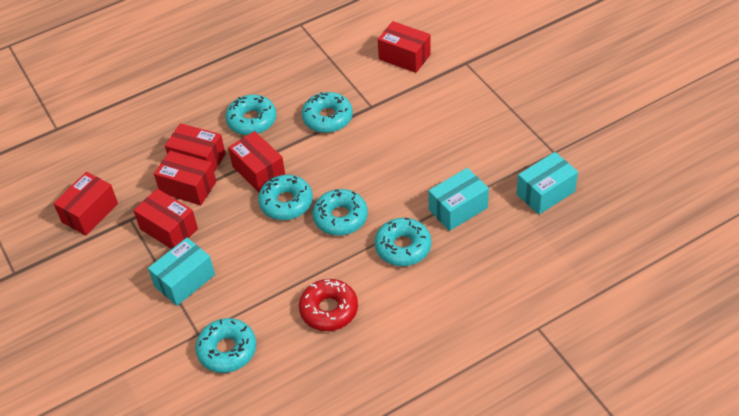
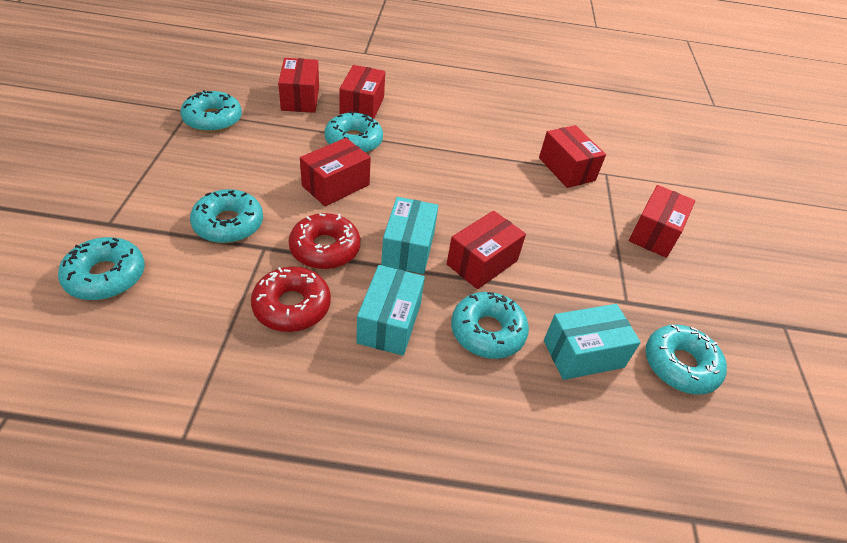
red donut: 1 -> 2

